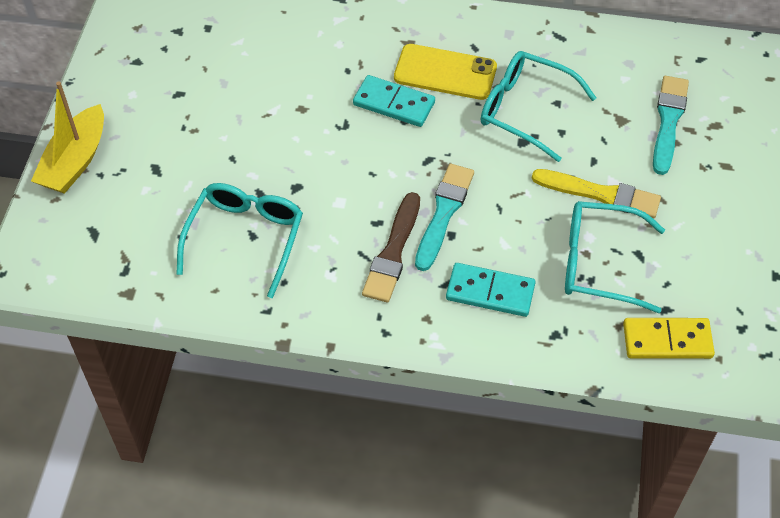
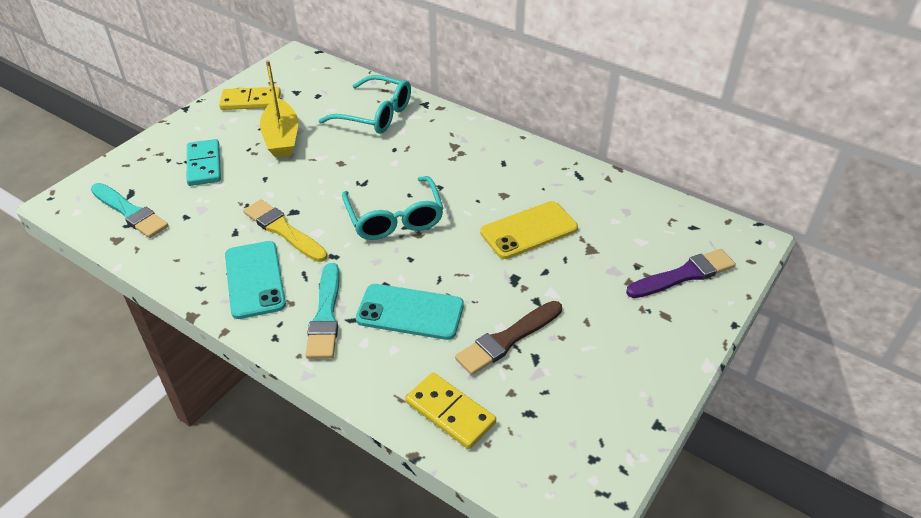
purple brush: 0 -> 1
turquoise domino: 2 -> 1
turquoise glasses: 3 -> 2
turquoise phone: 0 -> 2
yellow domino: 1 -> 2

